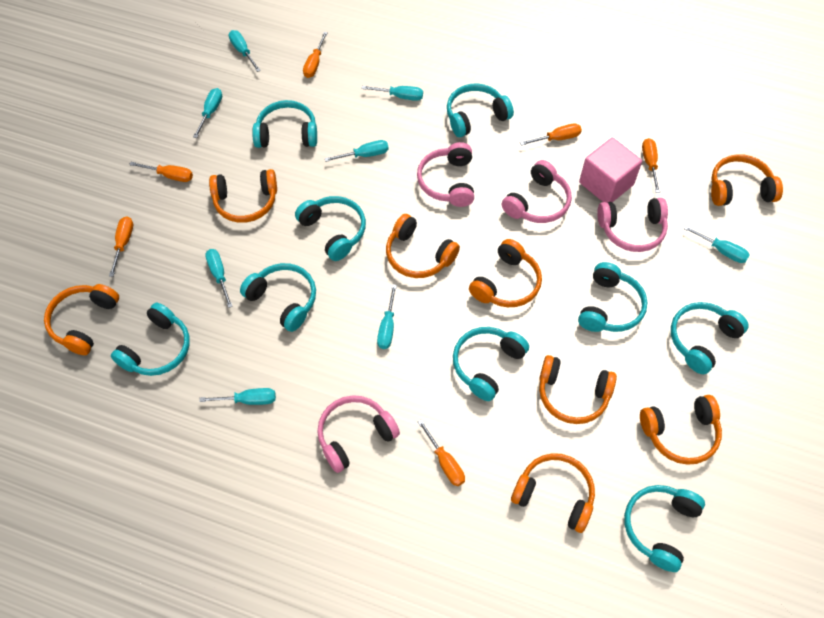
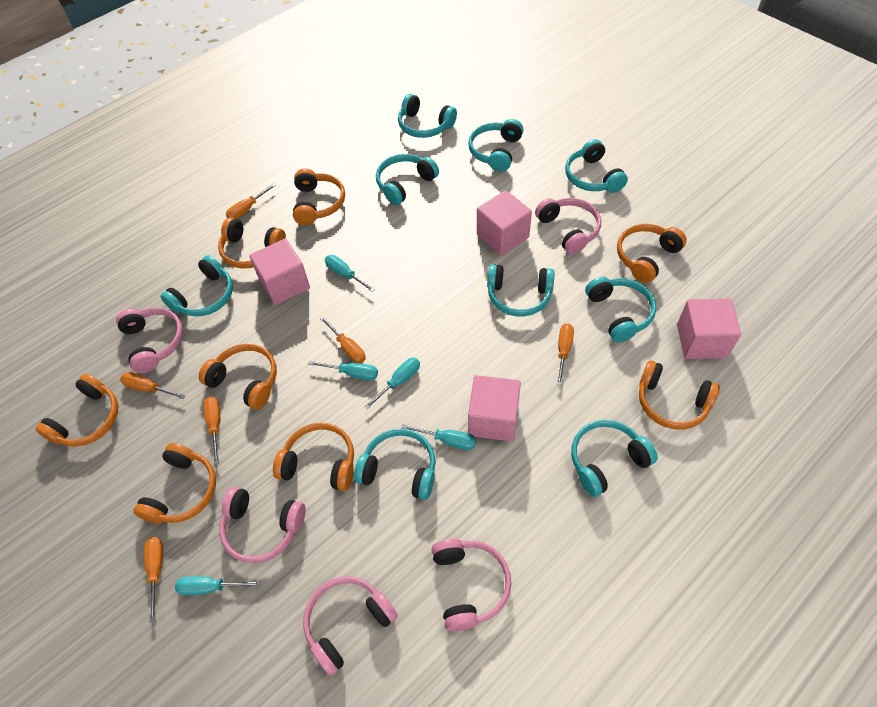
pink cube: 1 -> 4
pink headphones: 4 -> 5
turquoise screwdriver: 8 -> 5

